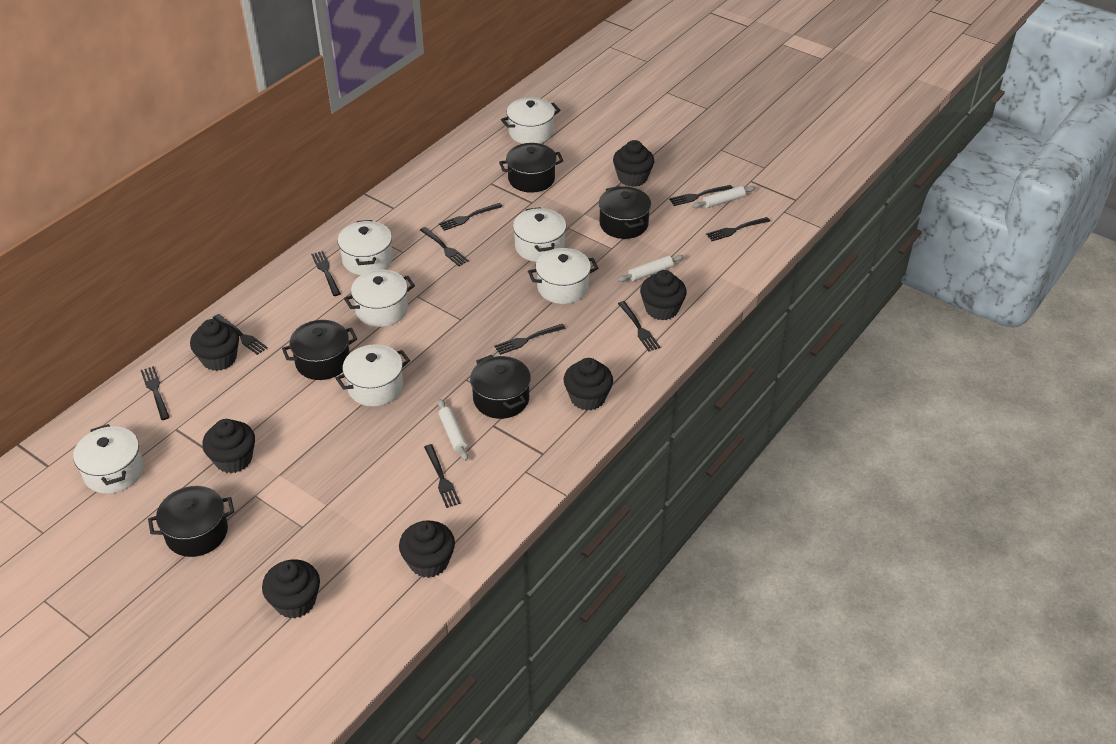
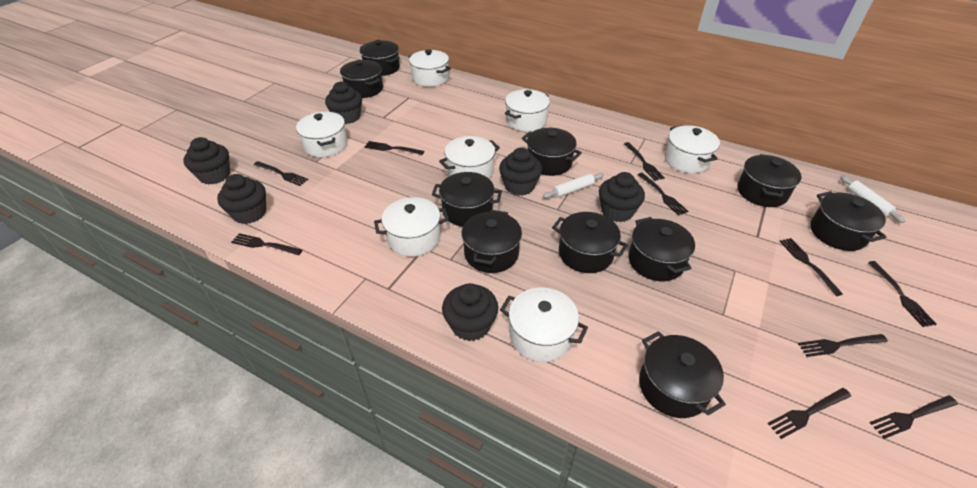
black cupcake: 7 -> 6
black pot: 5 -> 10
white rolling pin: 3 -> 2

